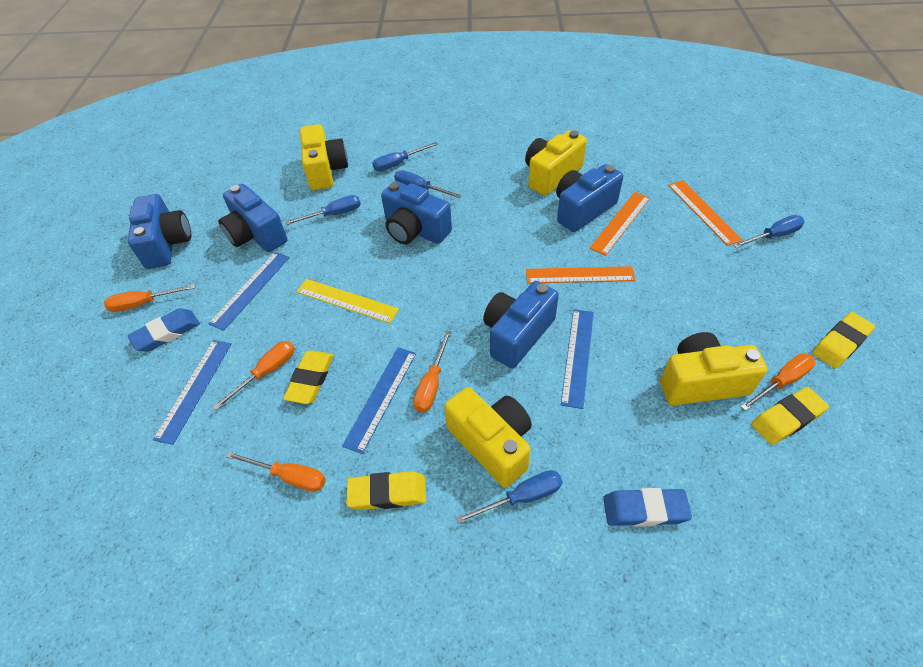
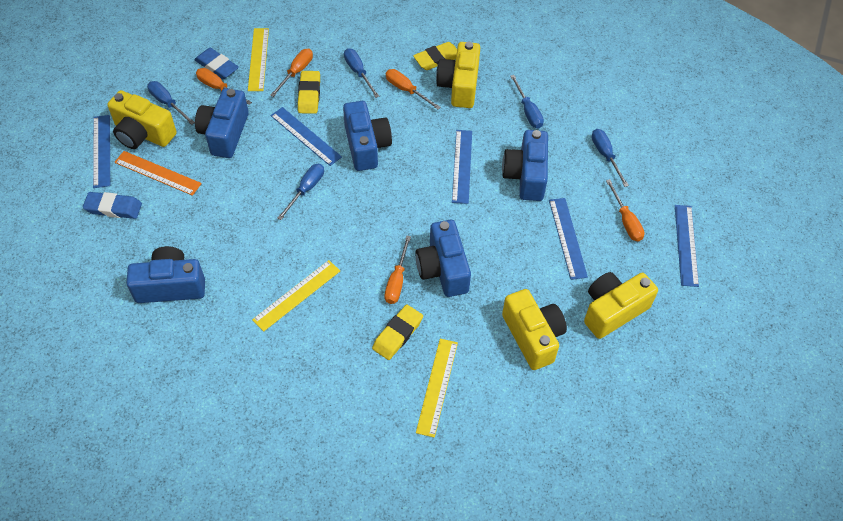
blue ruler: 4 -> 5
orange ruler: 3 -> 1
yellow eraser: 4 -> 3
yellow ruler: 1 -> 3

